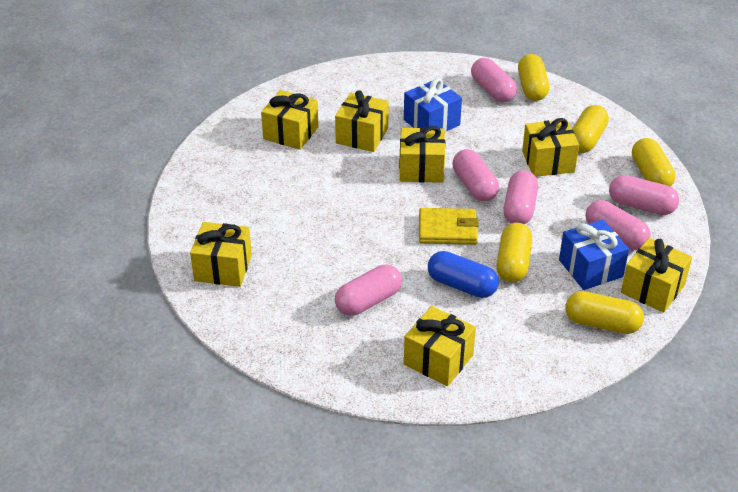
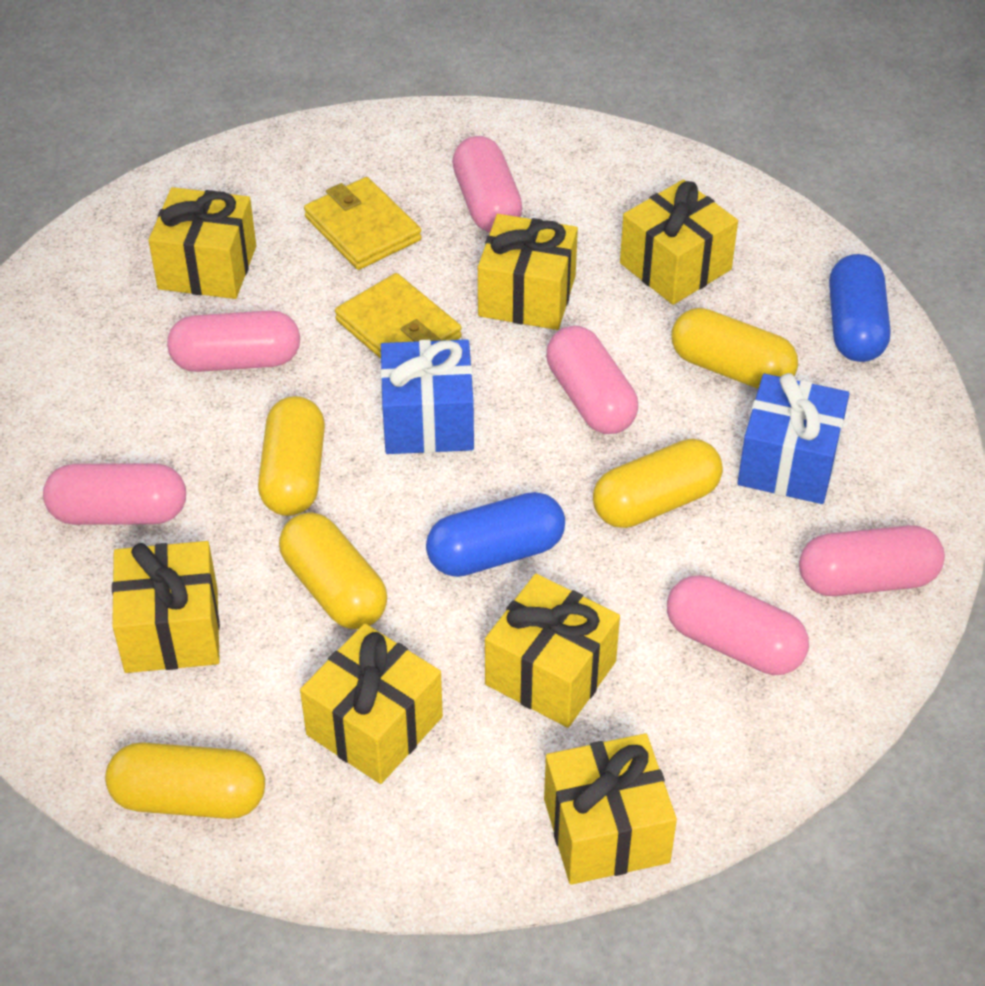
blue capsule: 1 -> 2
yellow wallet: 1 -> 2

